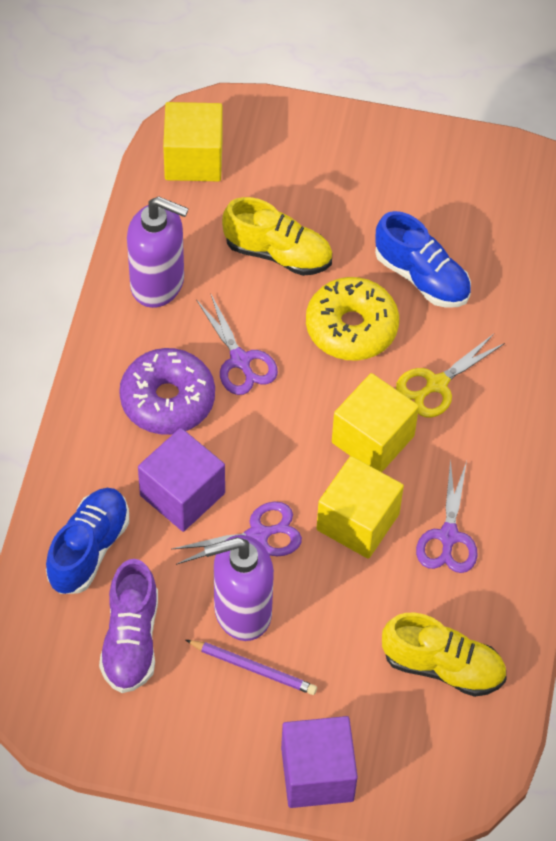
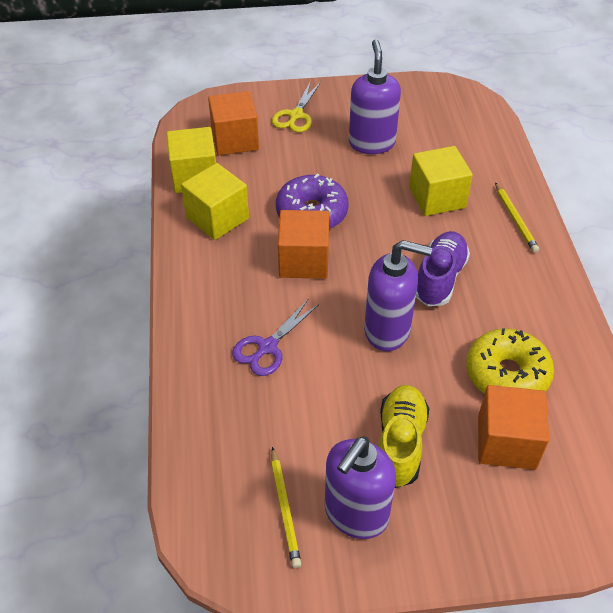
blue shoe: 2 -> 0
orange cube: 0 -> 3
purple cube: 2 -> 0
purple pencil: 1 -> 0
purple scissors: 3 -> 1
purple soap dispenser: 2 -> 3
yellow pencil: 0 -> 2
yellow shoe: 2 -> 1

